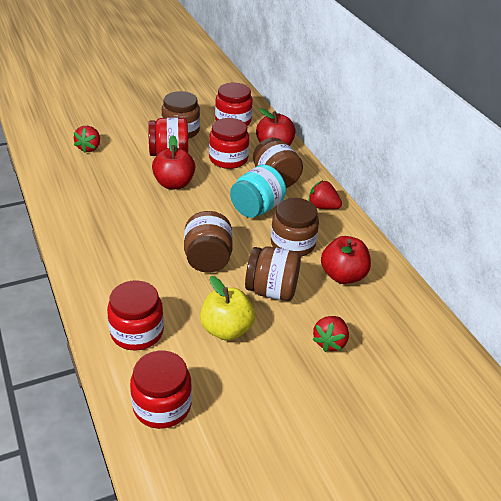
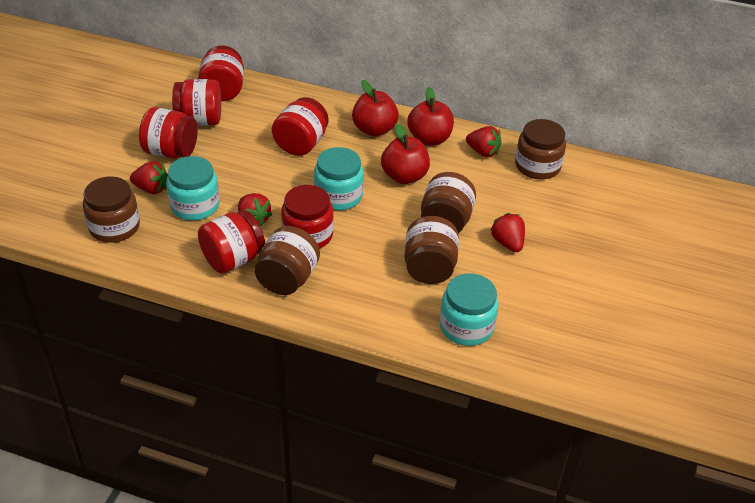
red jar: 5 -> 6
red strawberry: 3 -> 4
turquoise jar: 1 -> 3
yellow apple: 1 -> 0

